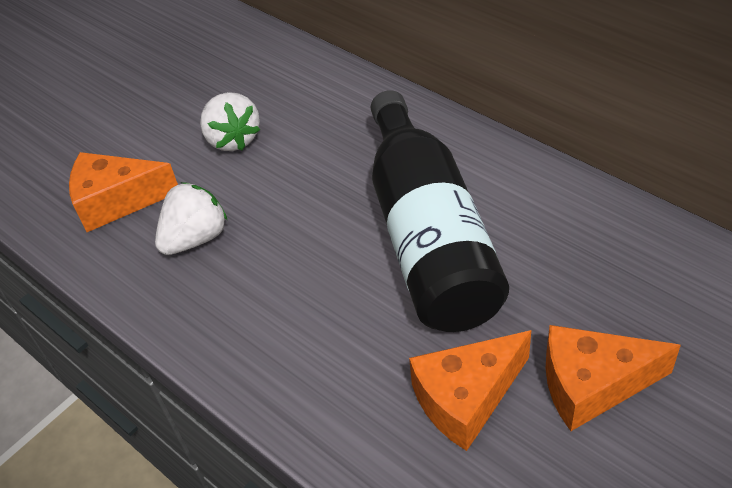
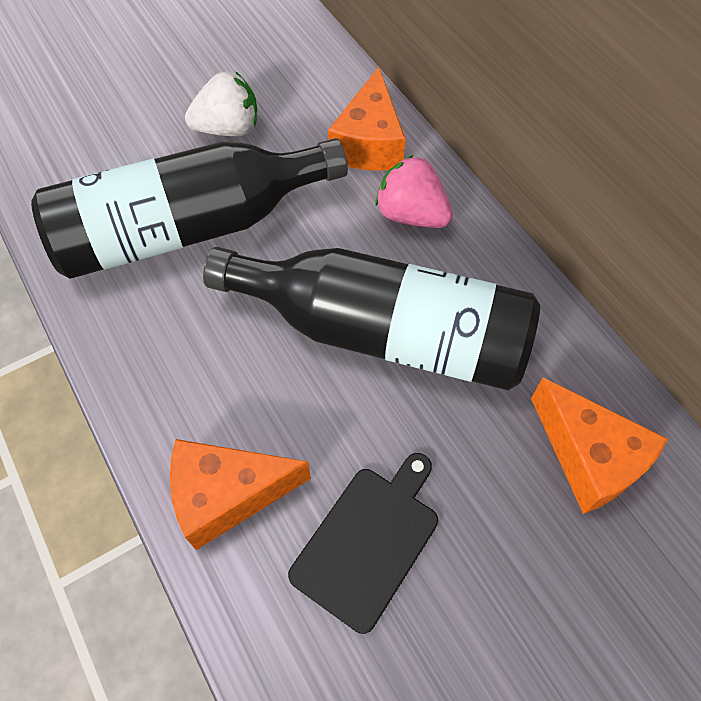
black bottle: 1 -> 2
black cutting board: 0 -> 1
pink strawberry: 0 -> 1
white strawberry: 2 -> 1

